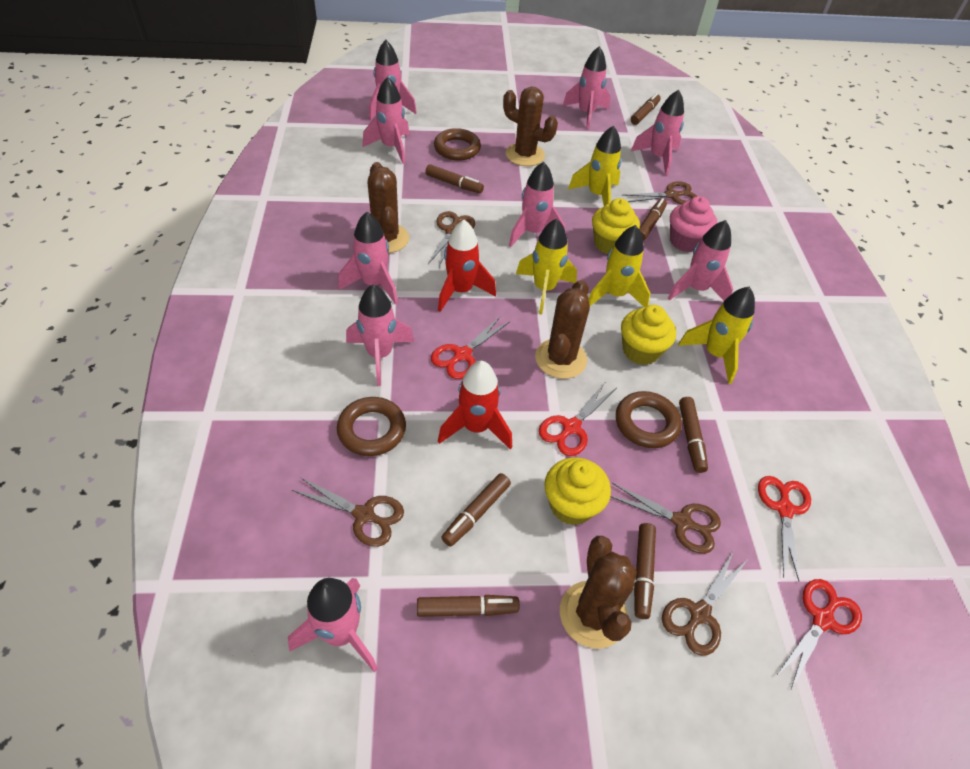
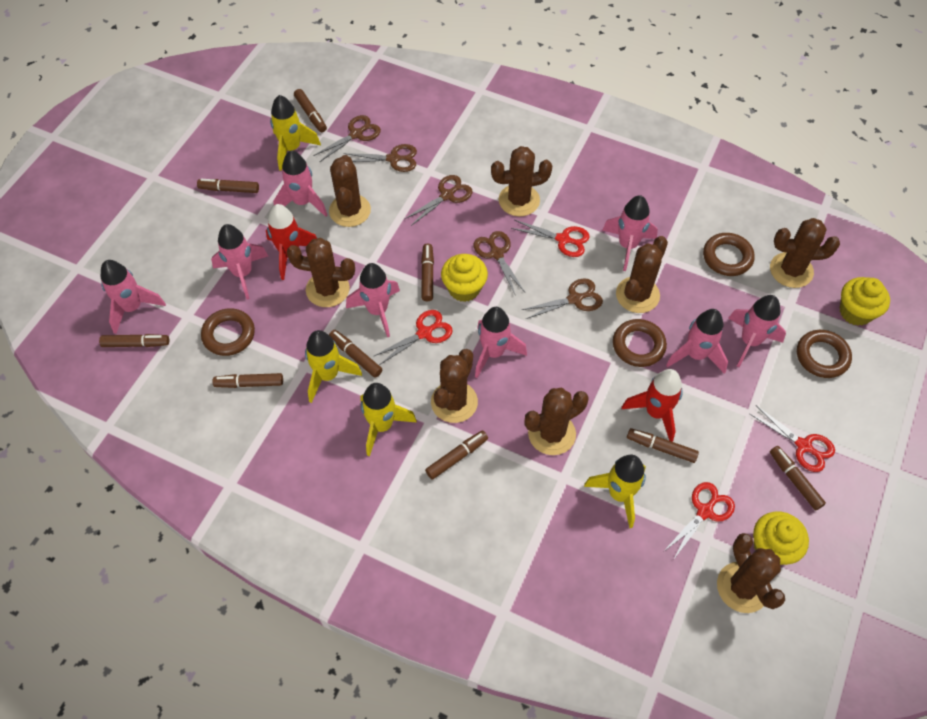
brown cactus: 4 -> 8
brown marker: 7 -> 9
brown ring: 3 -> 4
pink cupcake: 1 -> 0
pink rocket: 9 -> 8

